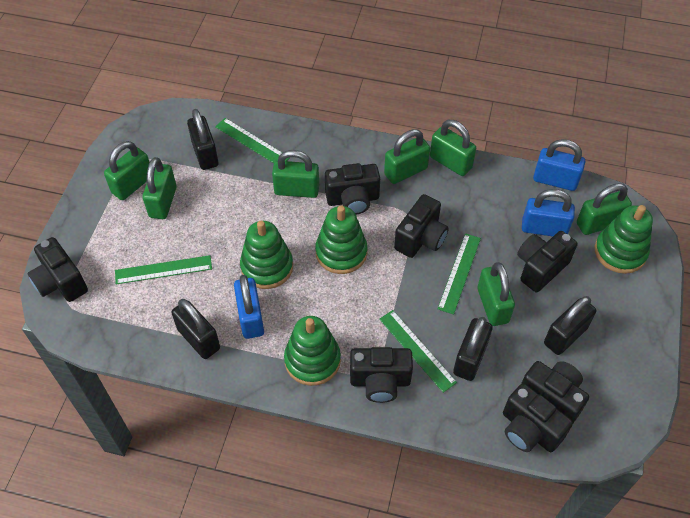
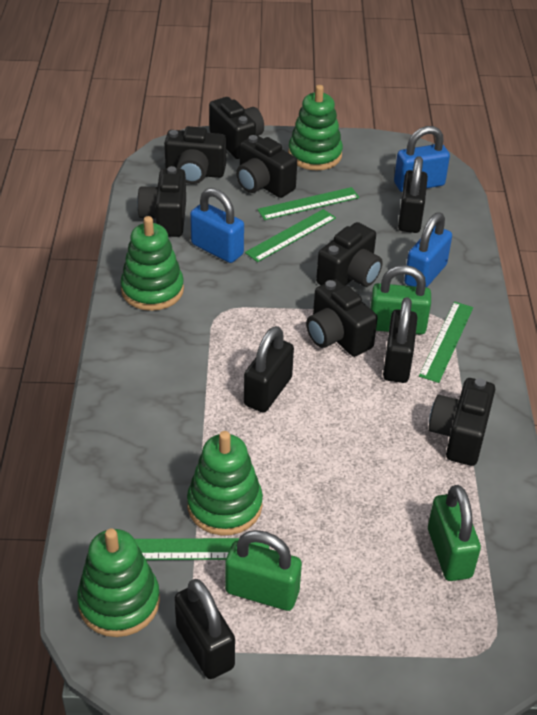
green padlock: 7 -> 3

